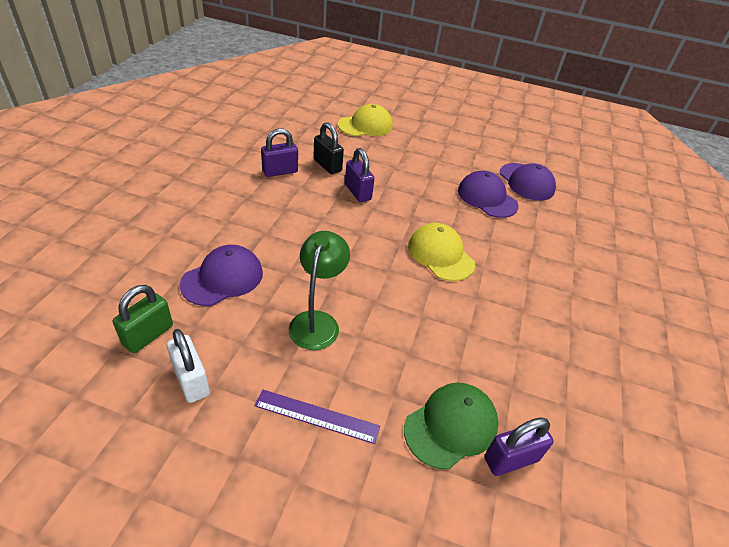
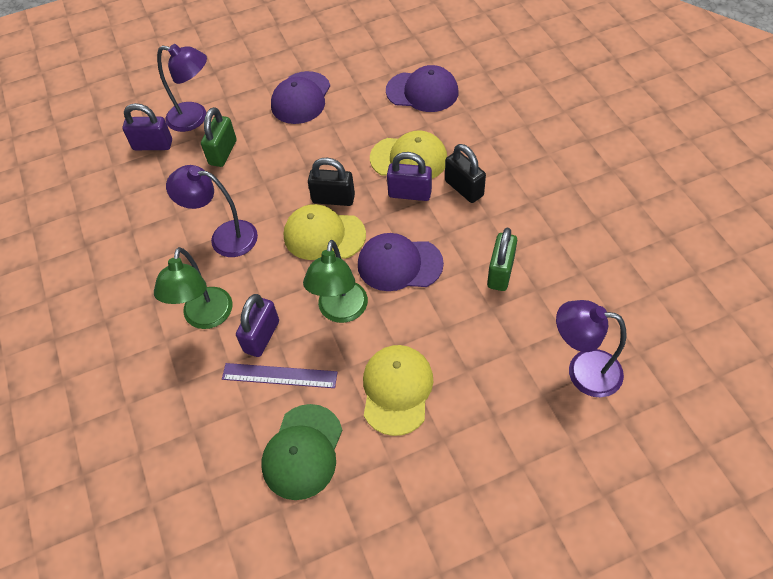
black padlock: 1 -> 2
green lamp: 1 -> 2
green padlock: 1 -> 2
purple lamp: 0 -> 3
white padlock: 1 -> 0
yellow cap: 2 -> 3

